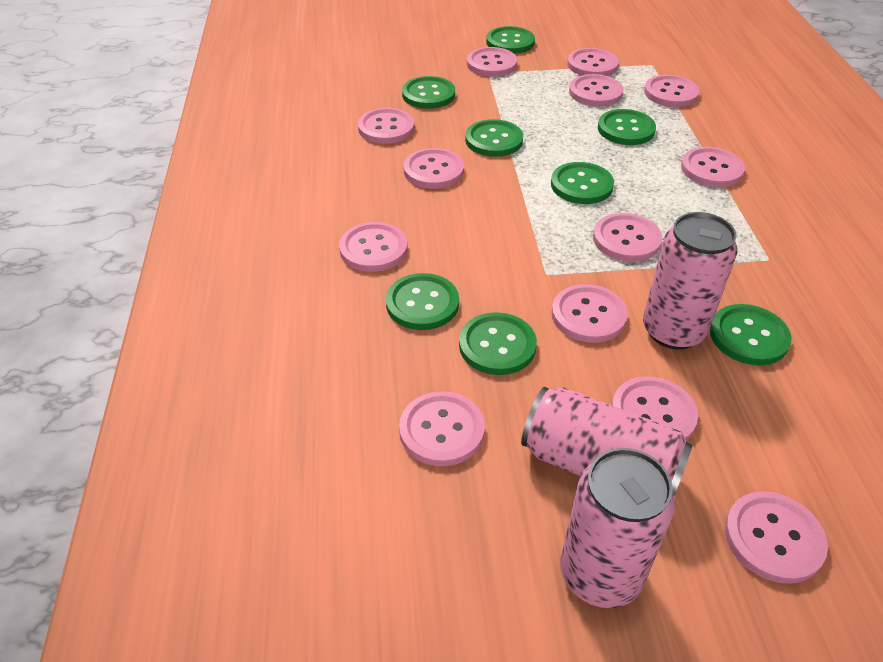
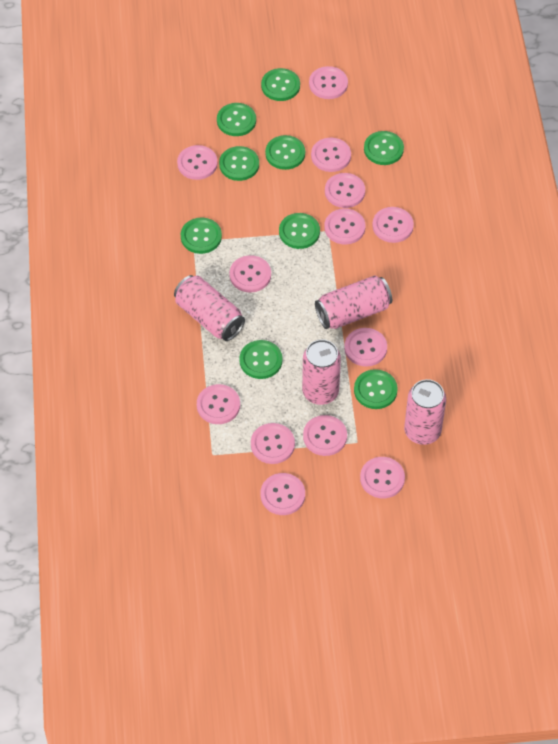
green button: 8 -> 9
pink can: 3 -> 4

